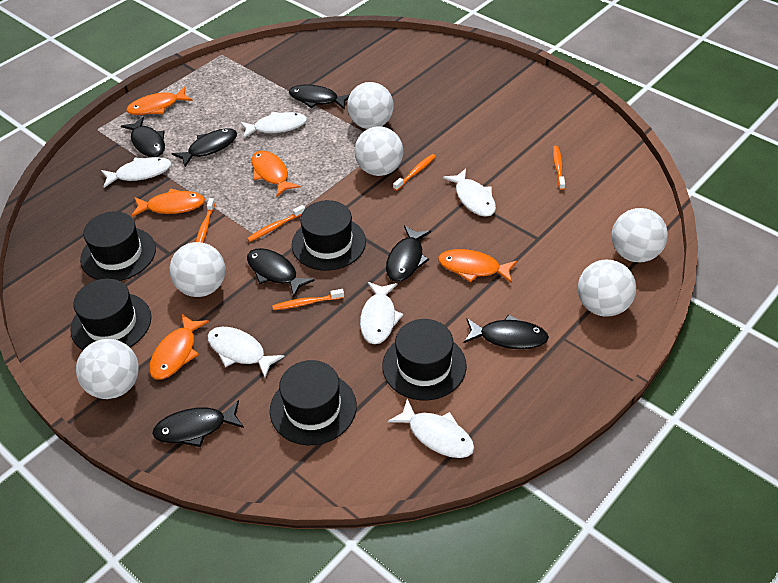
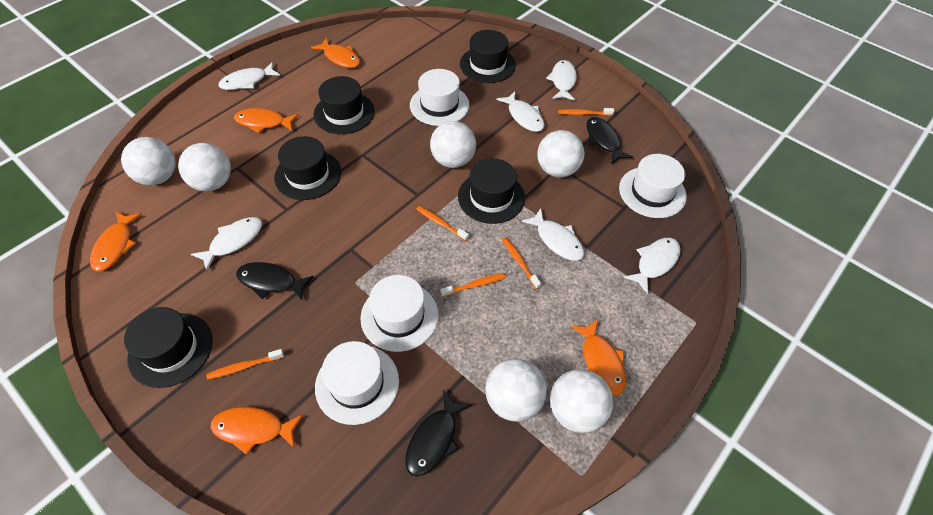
black fish: 7 -> 3
white hat: 0 -> 4

